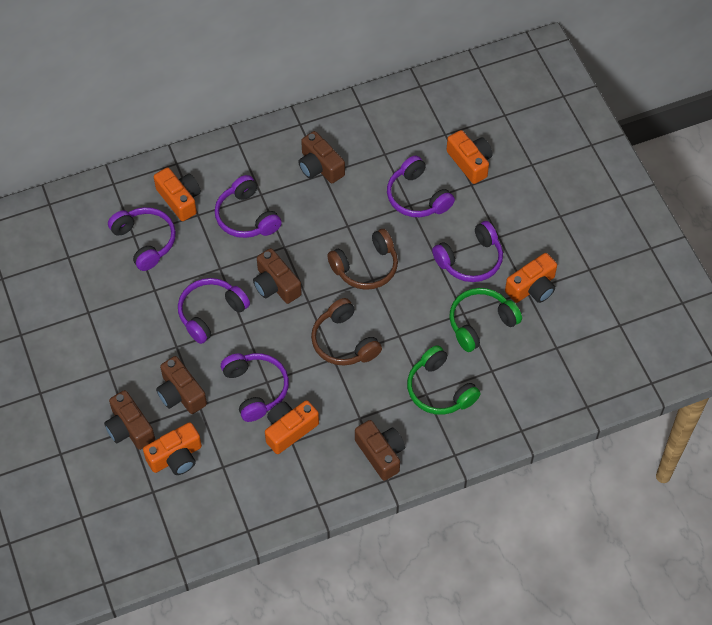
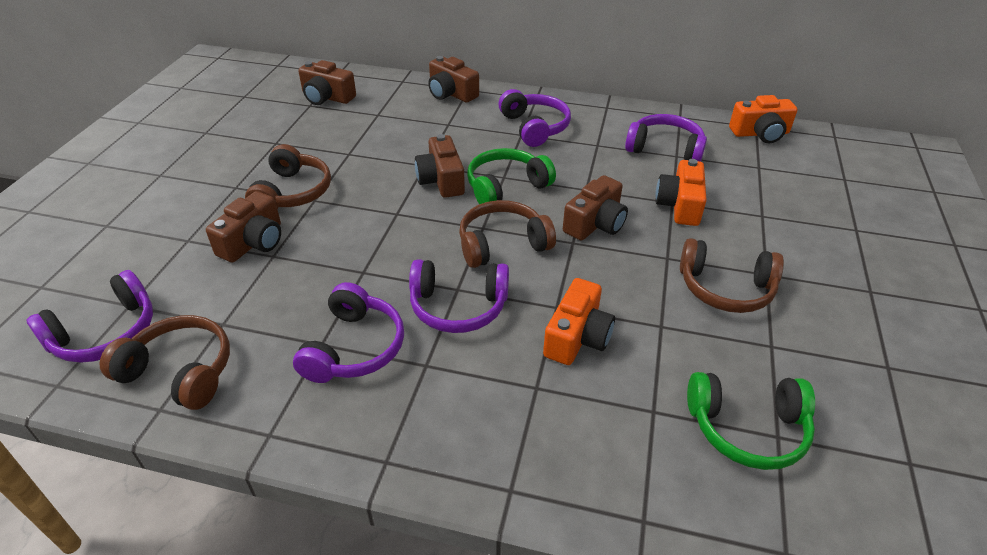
brown headphones: 2 -> 4
orange camera: 5 -> 3
purple headphones: 6 -> 5

